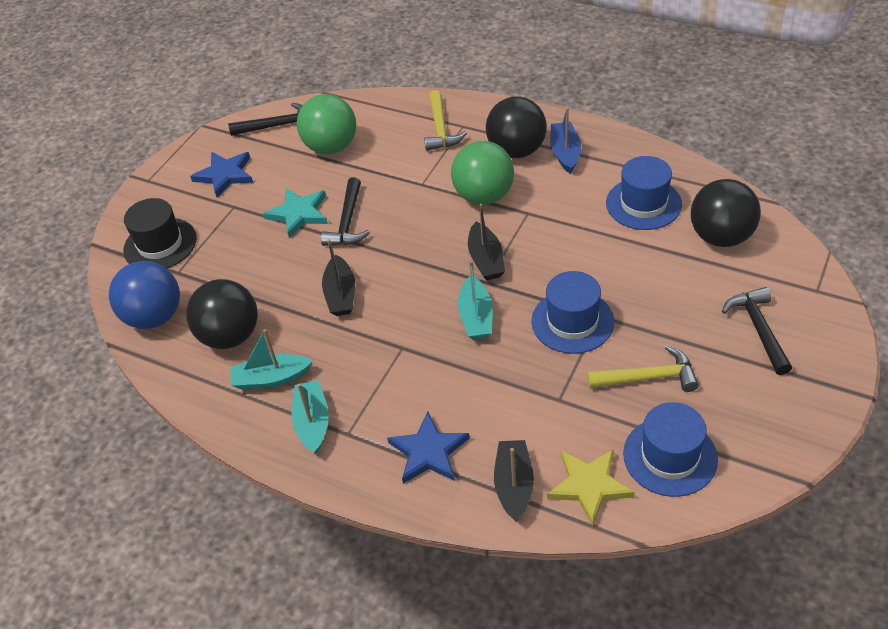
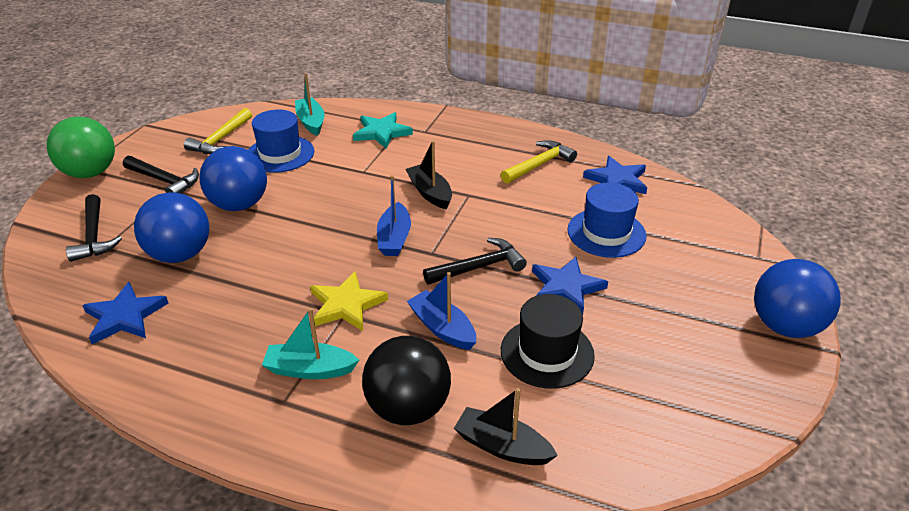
black ball: 3 -> 1
black boat: 3 -> 2
blue ball: 1 -> 3
blue boat: 1 -> 2
blue hat: 3 -> 2
blue star: 2 -> 3
green ball: 2 -> 1
turquoise boat: 3 -> 2

